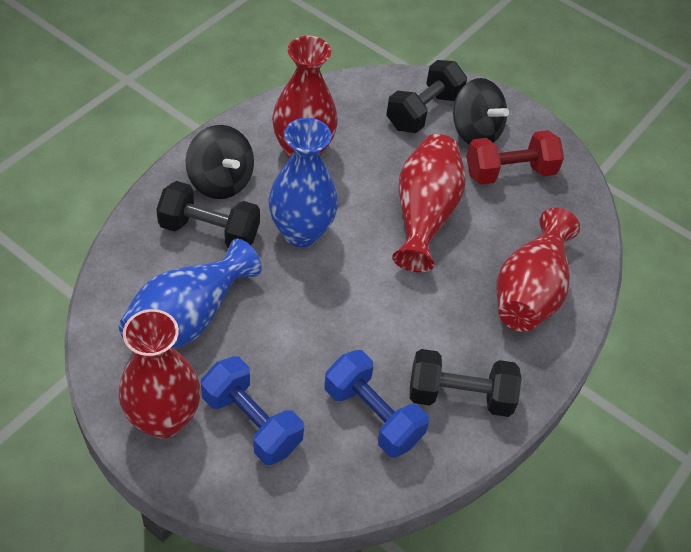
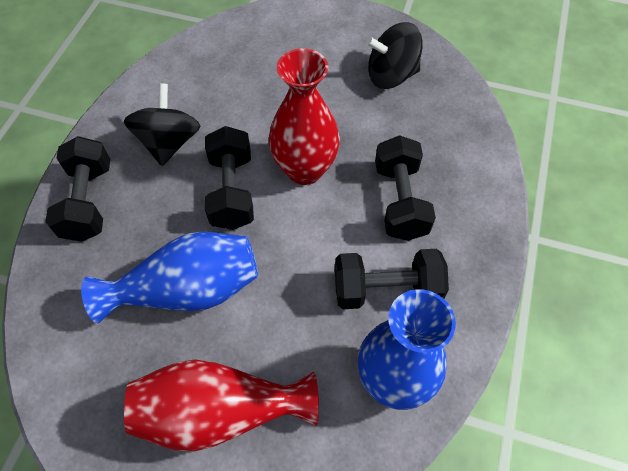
black dumbbell: 3 -> 4
blue dumbbell: 2 -> 0
red dumbbell: 1 -> 0
red vase: 4 -> 2

